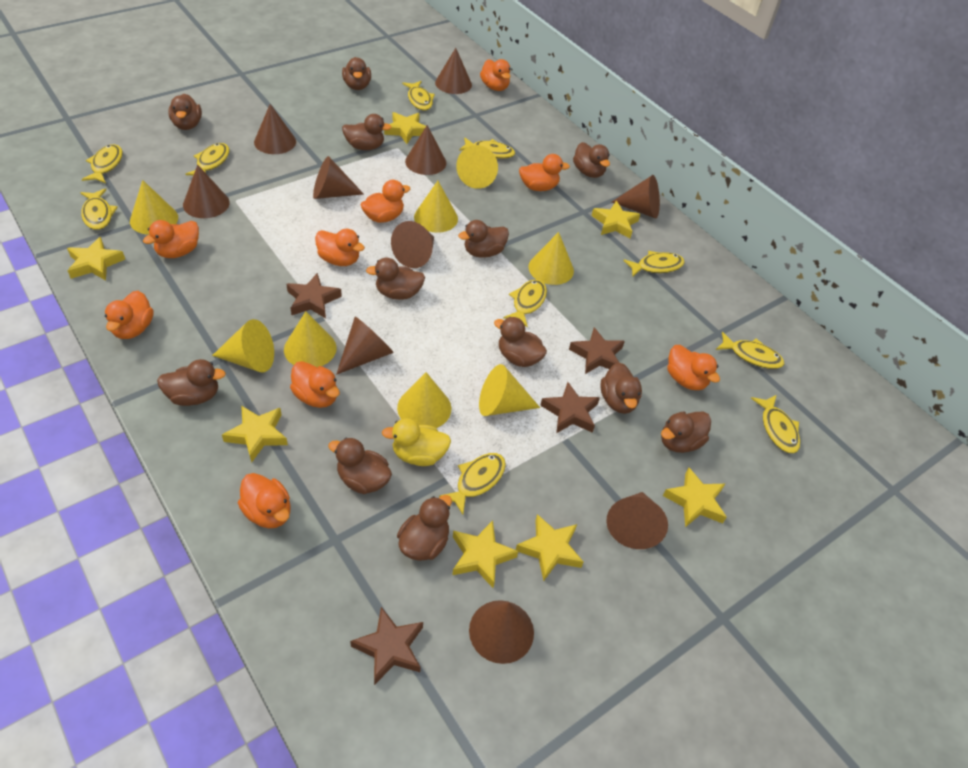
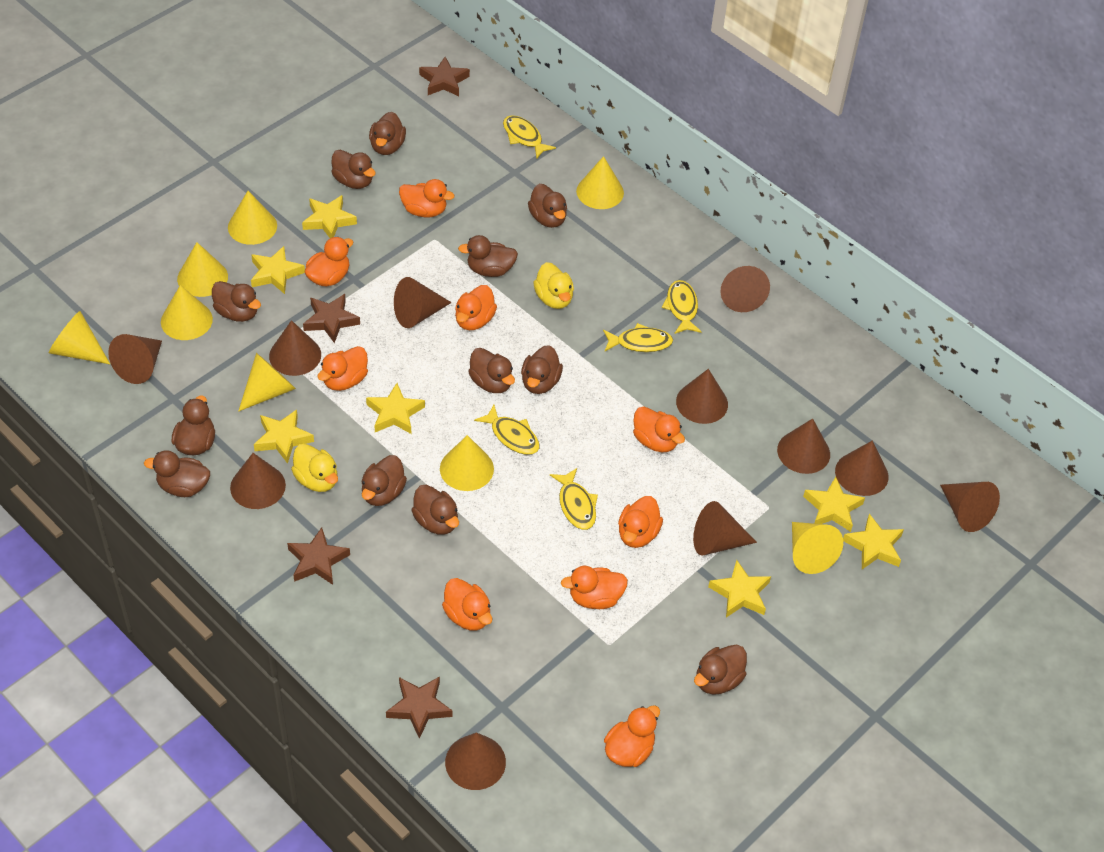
brown cone: 10 -> 11
yellow duck: 1 -> 2
yellow fish: 10 -> 5

